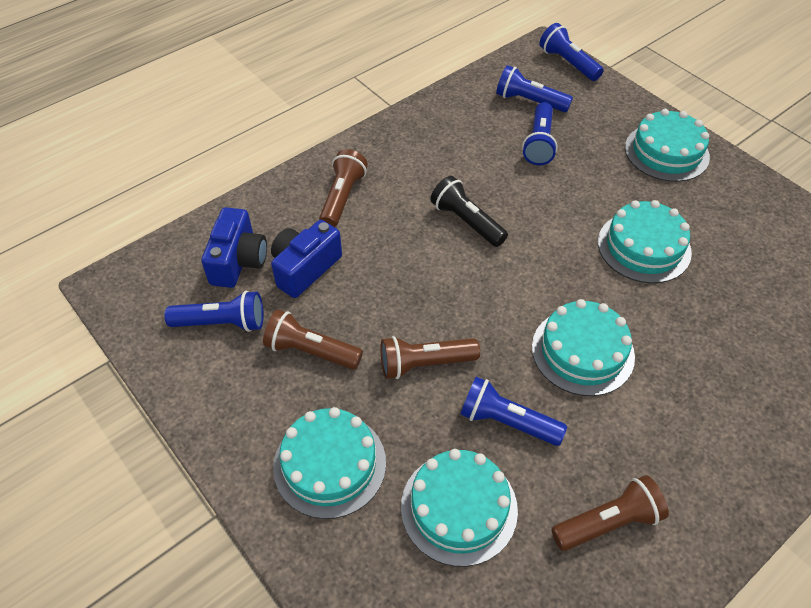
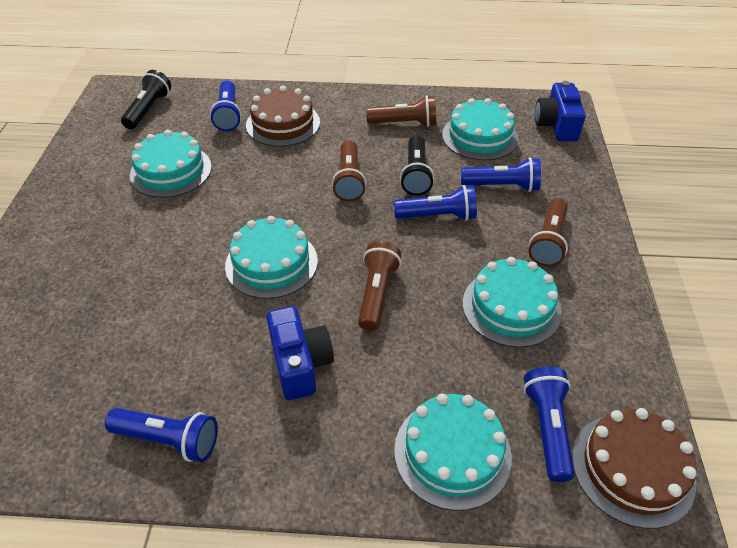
black flashlight: 1 -> 2
brown cake: 0 -> 2

